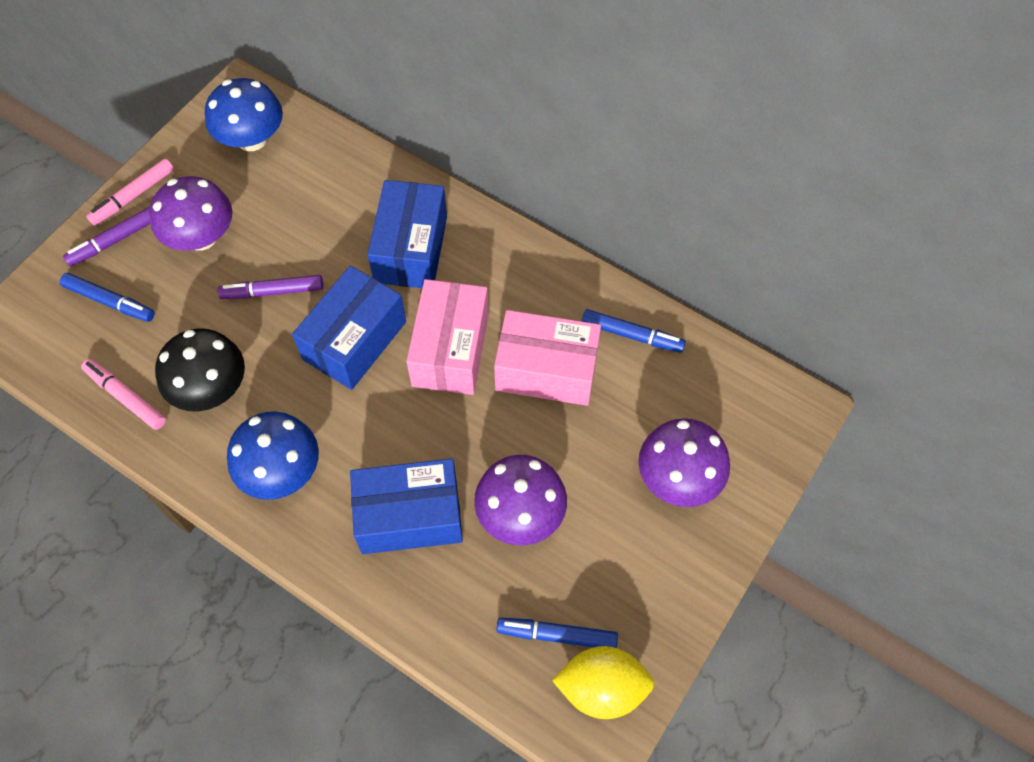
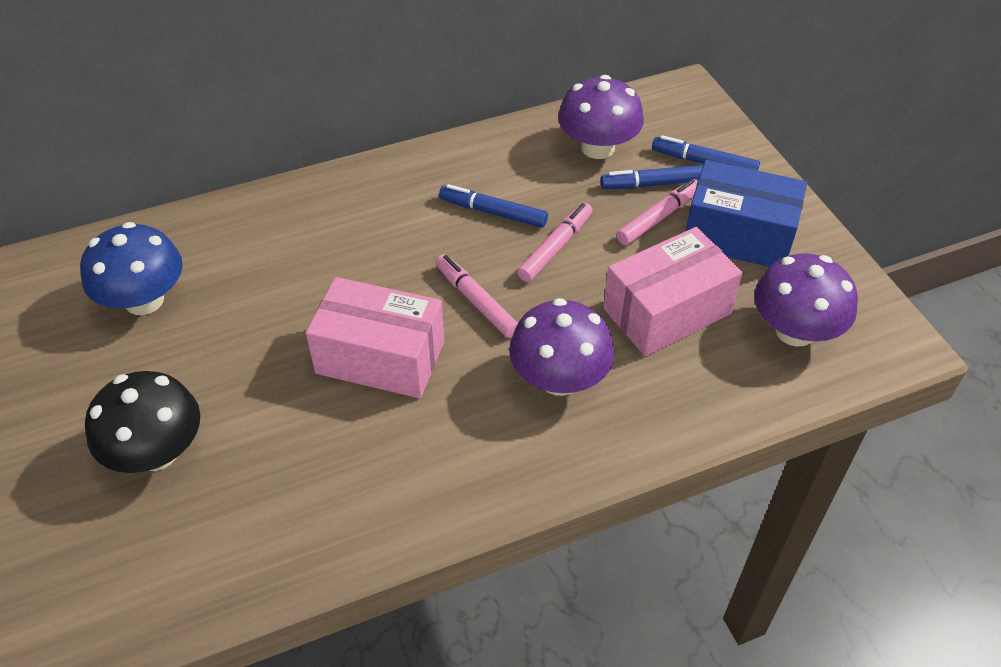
blue box: 3 -> 1
blue mushroom: 2 -> 1
pink marker: 2 -> 3
purple marker: 2 -> 0
yellow lemon: 1 -> 0

